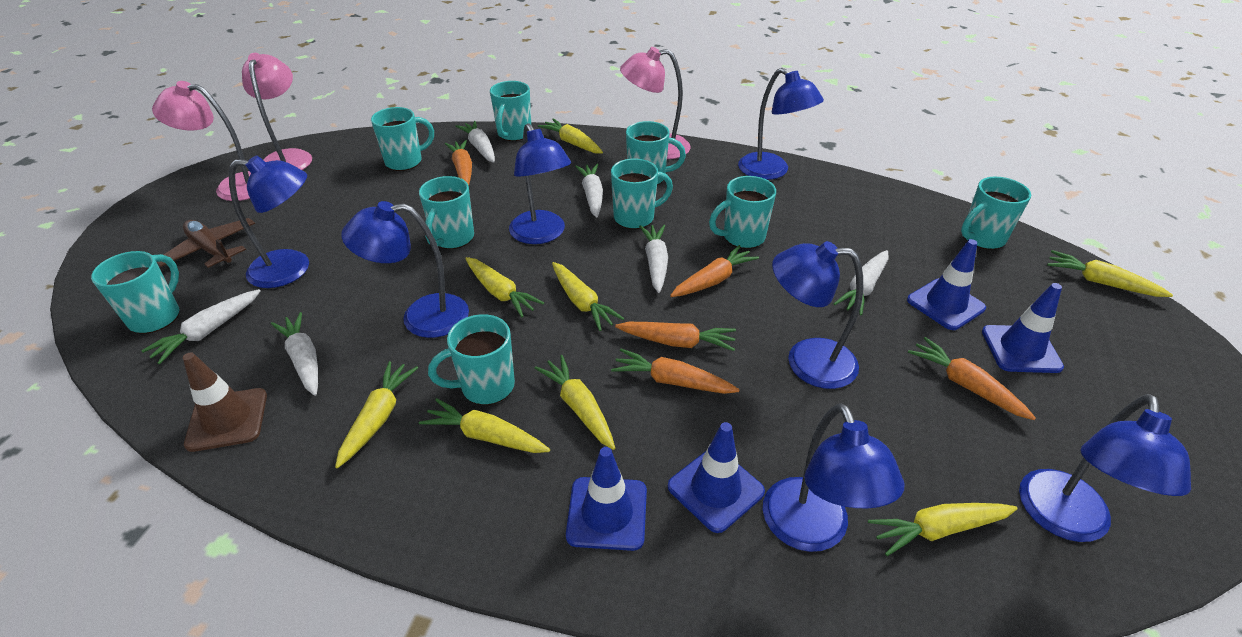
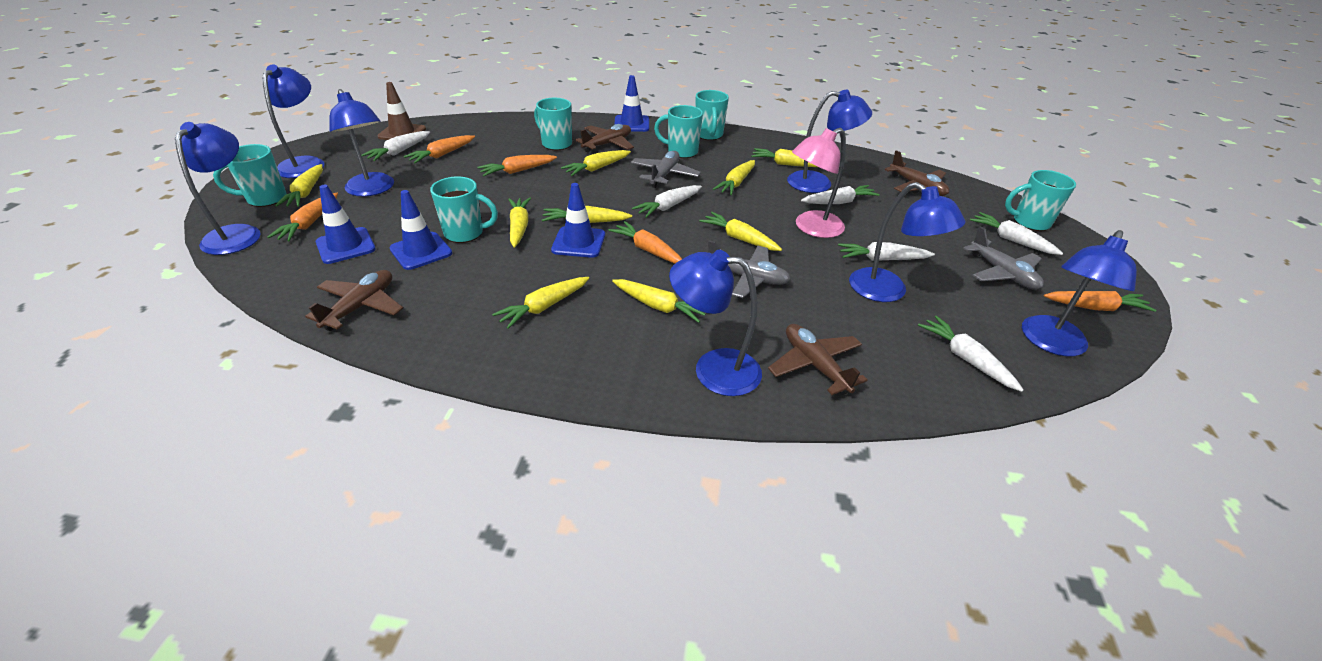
brown plane: 1 -> 4
grey plane: 0 -> 3
pink lamp: 3 -> 1
turquoise mug: 9 -> 6
yellow carrot: 8 -> 9

